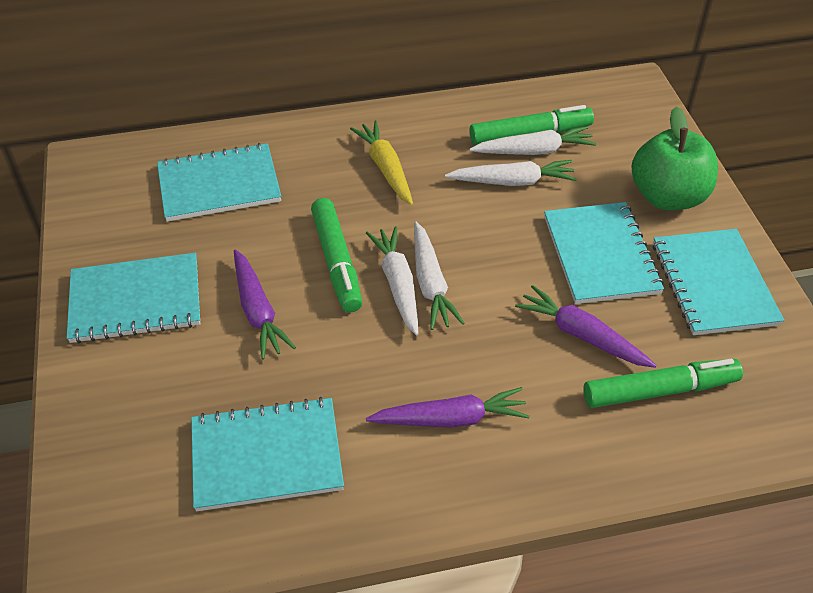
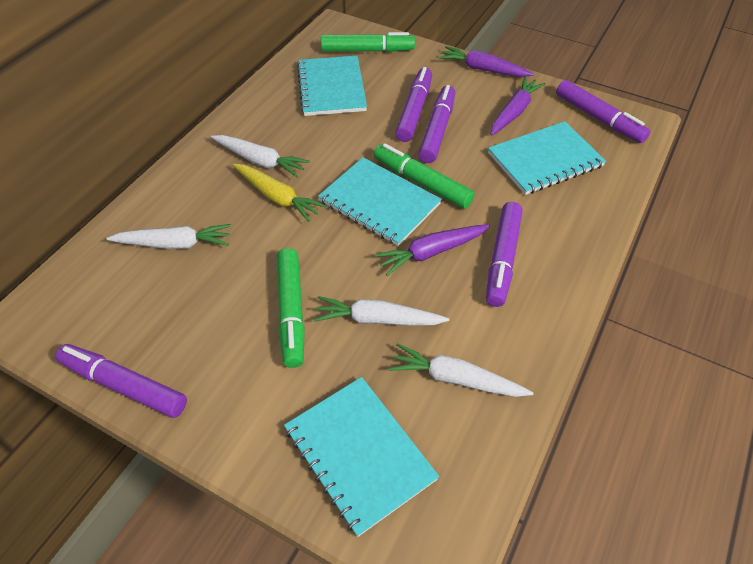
green apple: 1 -> 0
purple marker: 0 -> 5
turquoise notebook: 5 -> 4

